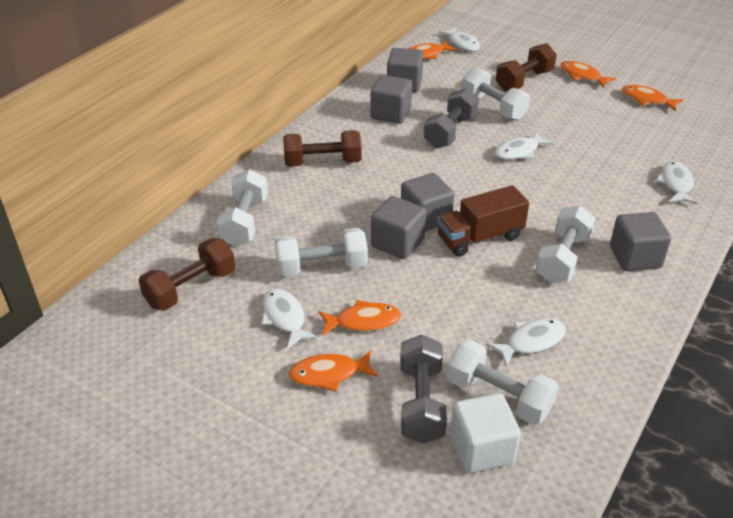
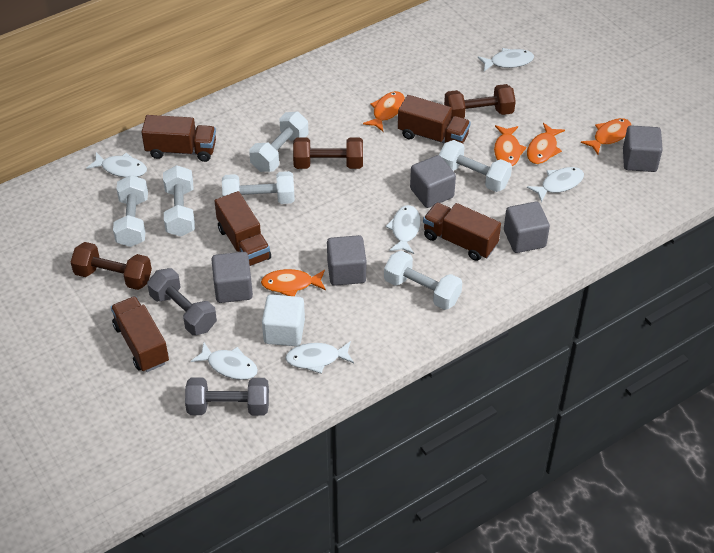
brown truck: 1 -> 5
white dumbbell: 5 -> 6
white fish: 5 -> 6

